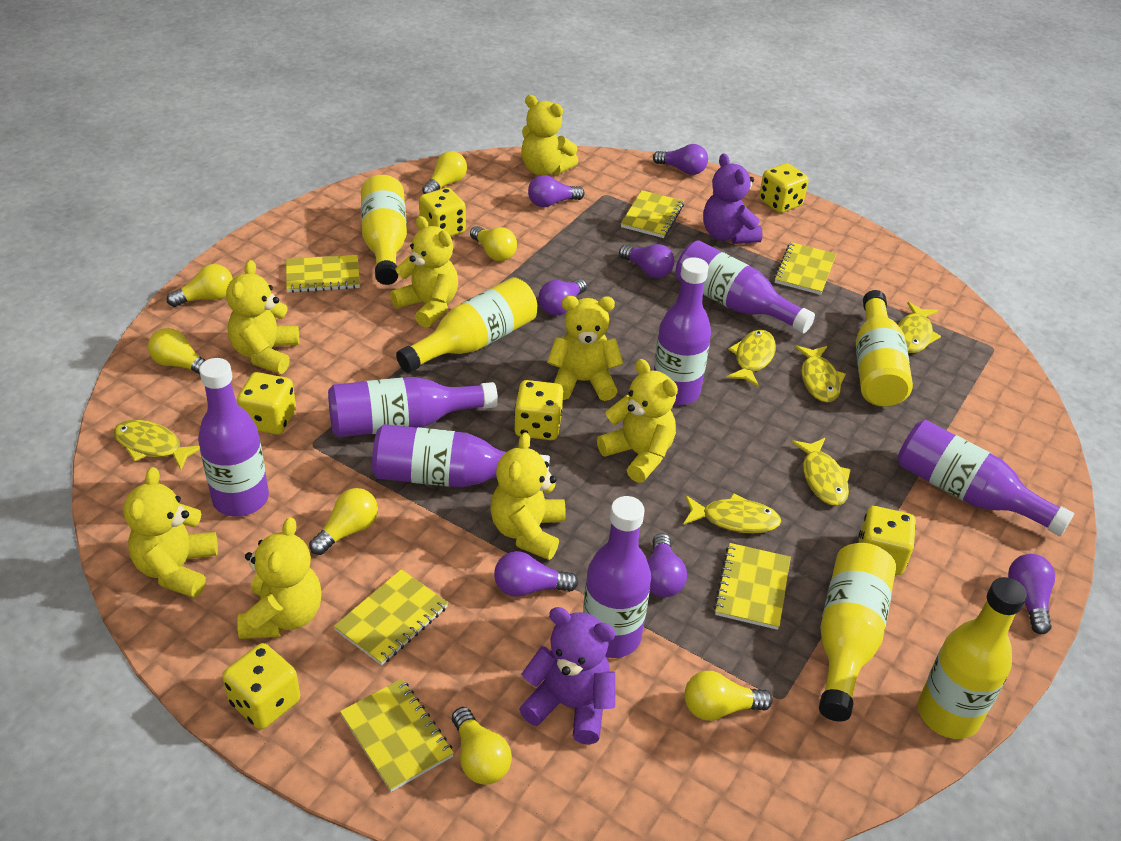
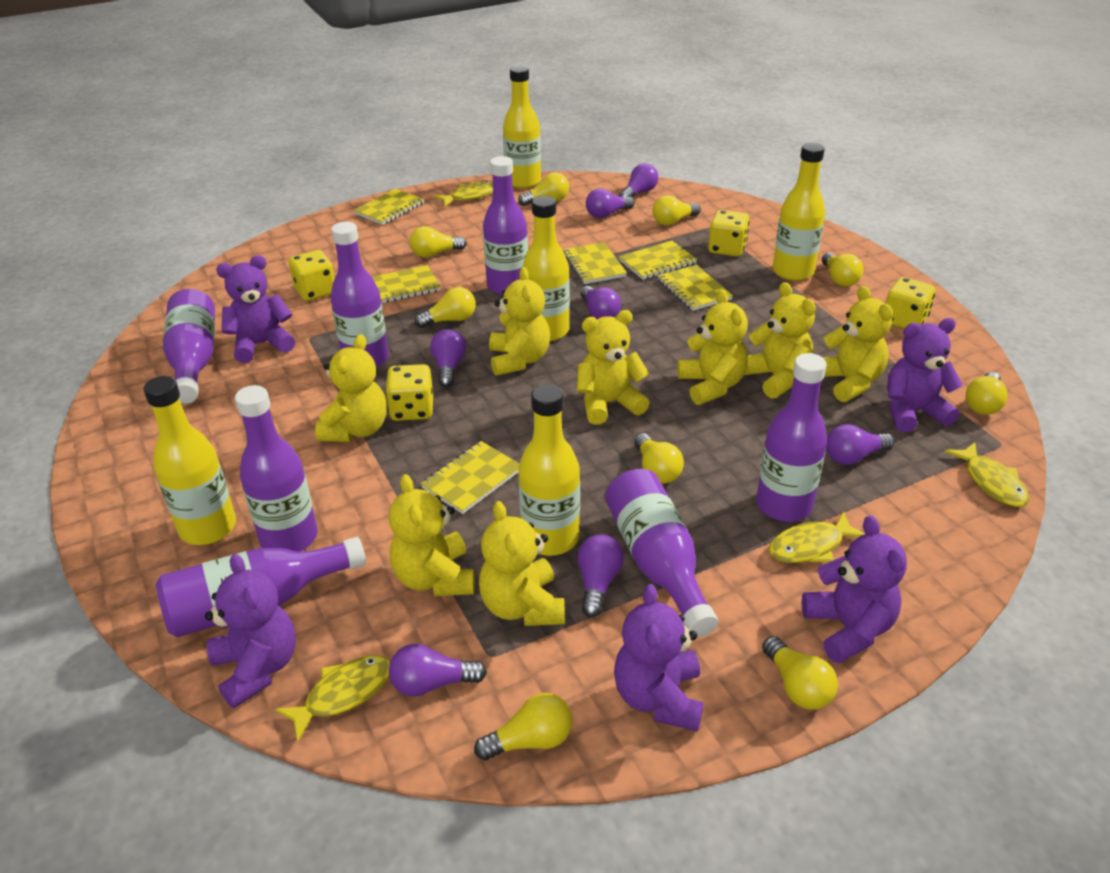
purple teddy bear: 2 -> 5
yellow dice: 6 -> 4
yellow fish: 6 -> 4
yellow light bulb: 7 -> 9

